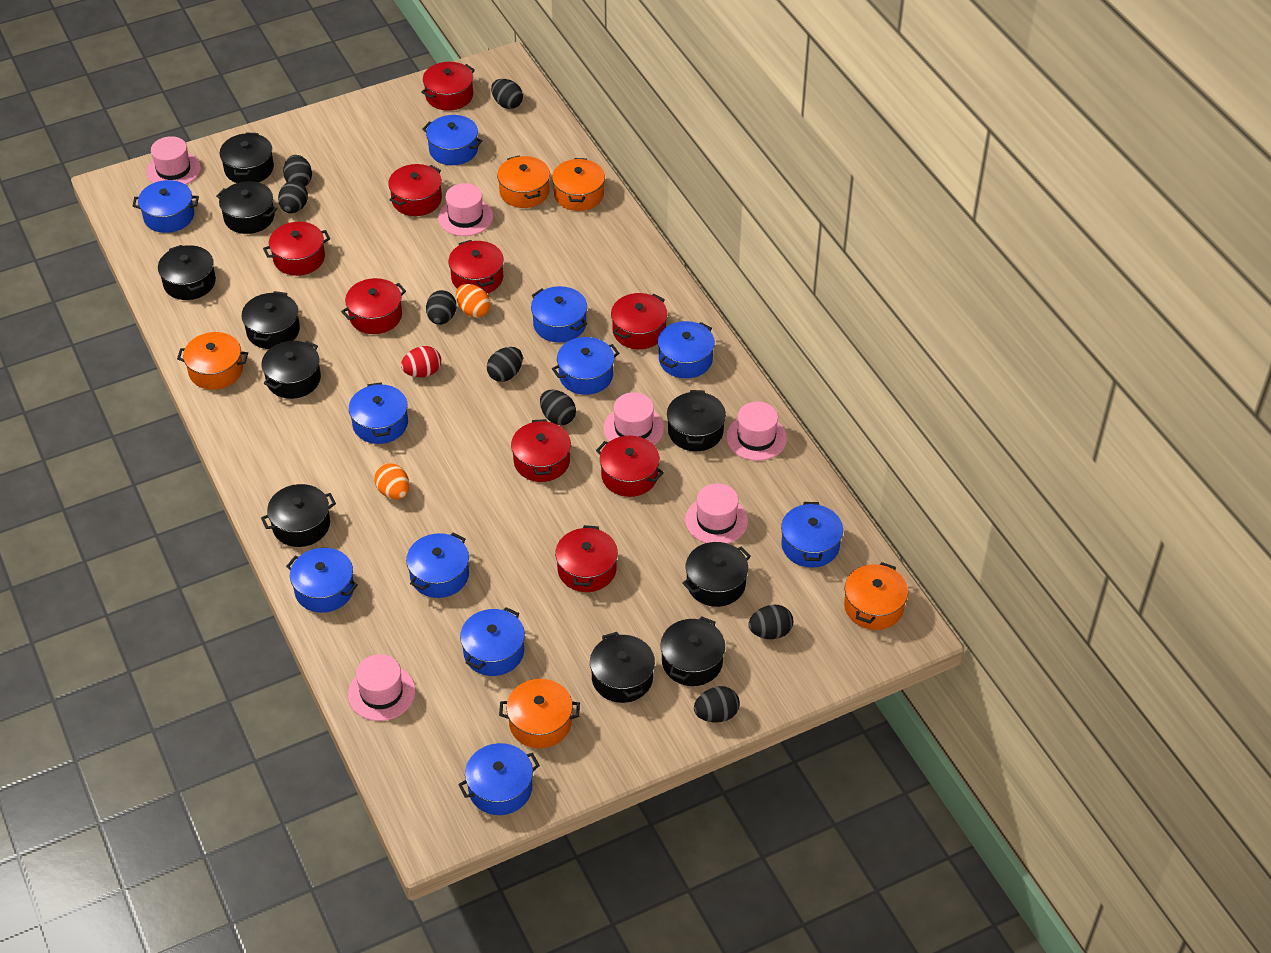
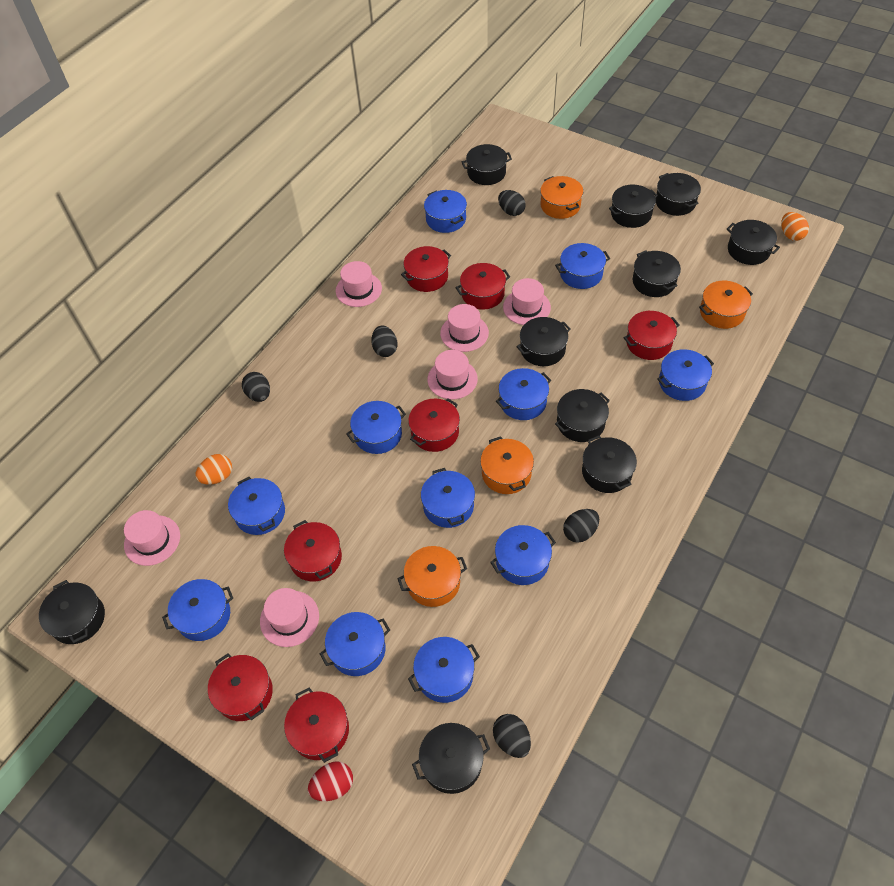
black egg: 8 -> 5
orange pot: 5 -> 4
red pot: 9 -> 7

